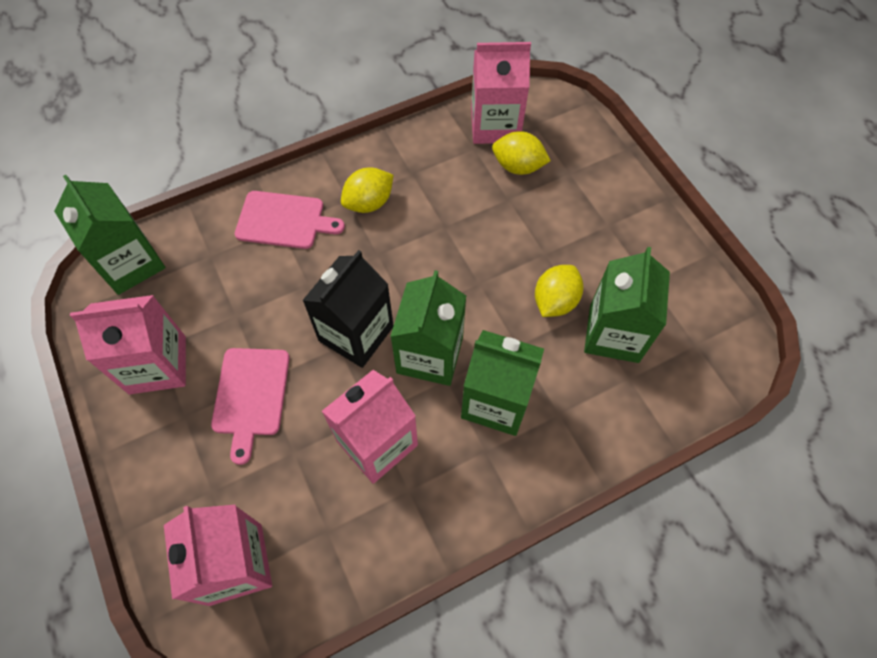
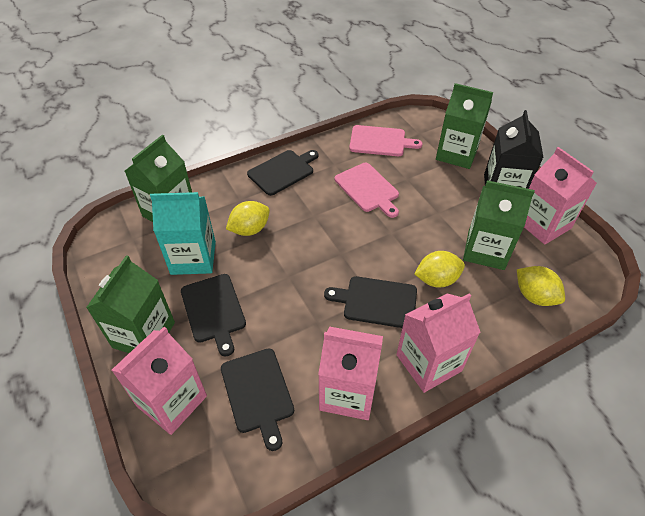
black cutting board: 0 -> 4
turquoise carton: 0 -> 1

